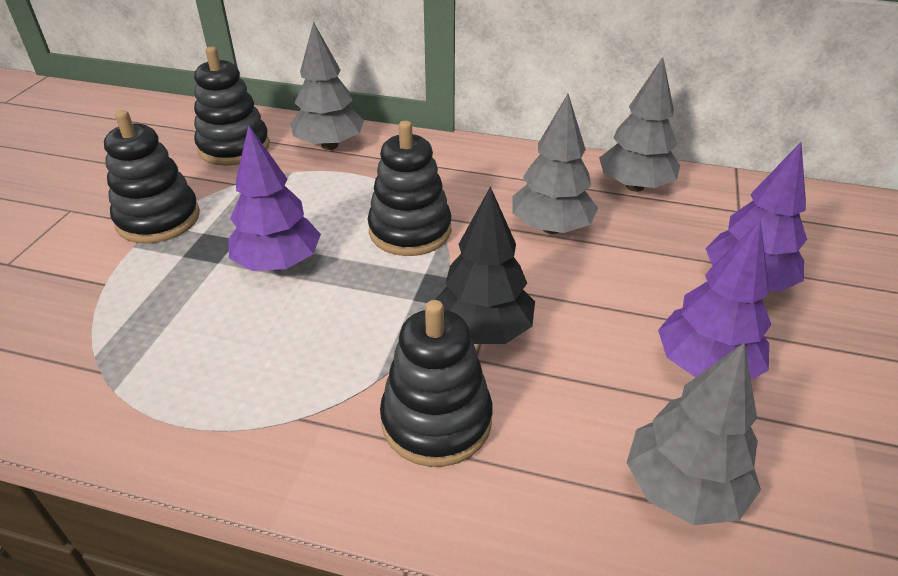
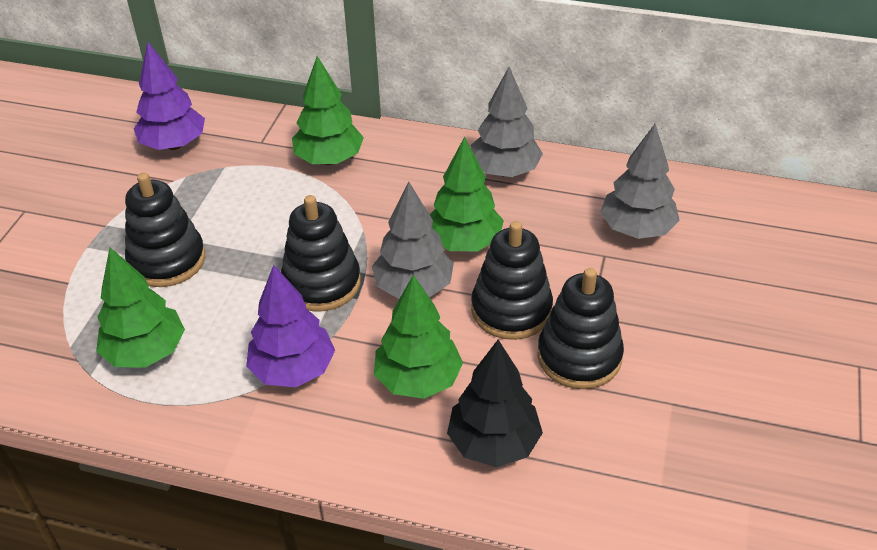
green tree: 0 -> 4
grey tree: 4 -> 3
purple tree: 3 -> 2

